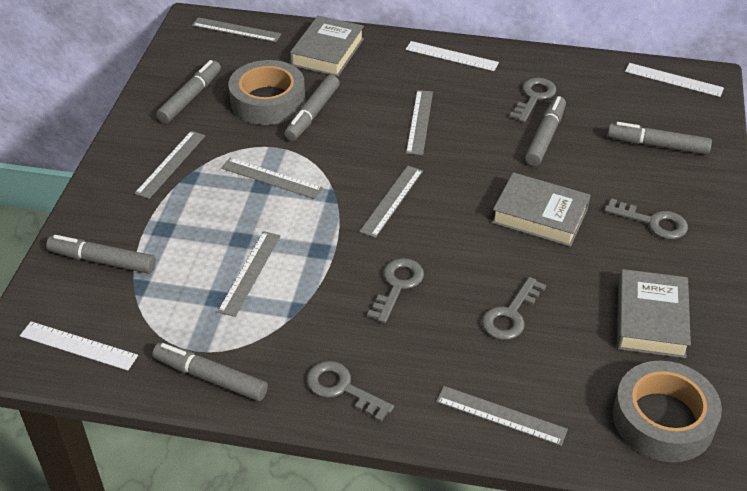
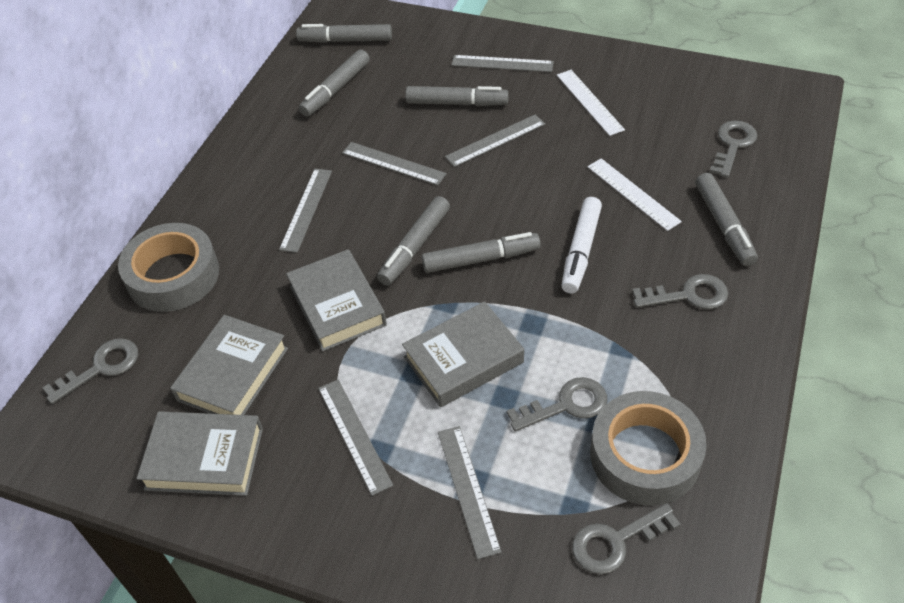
grey book: 3 -> 4
grey ruler: 7 -> 6
white marker: 0 -> 1
white ruler: 3 -> 2

